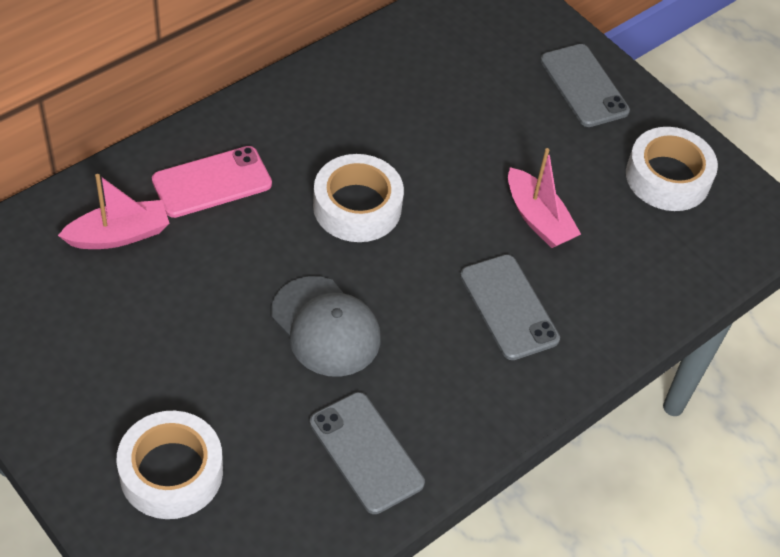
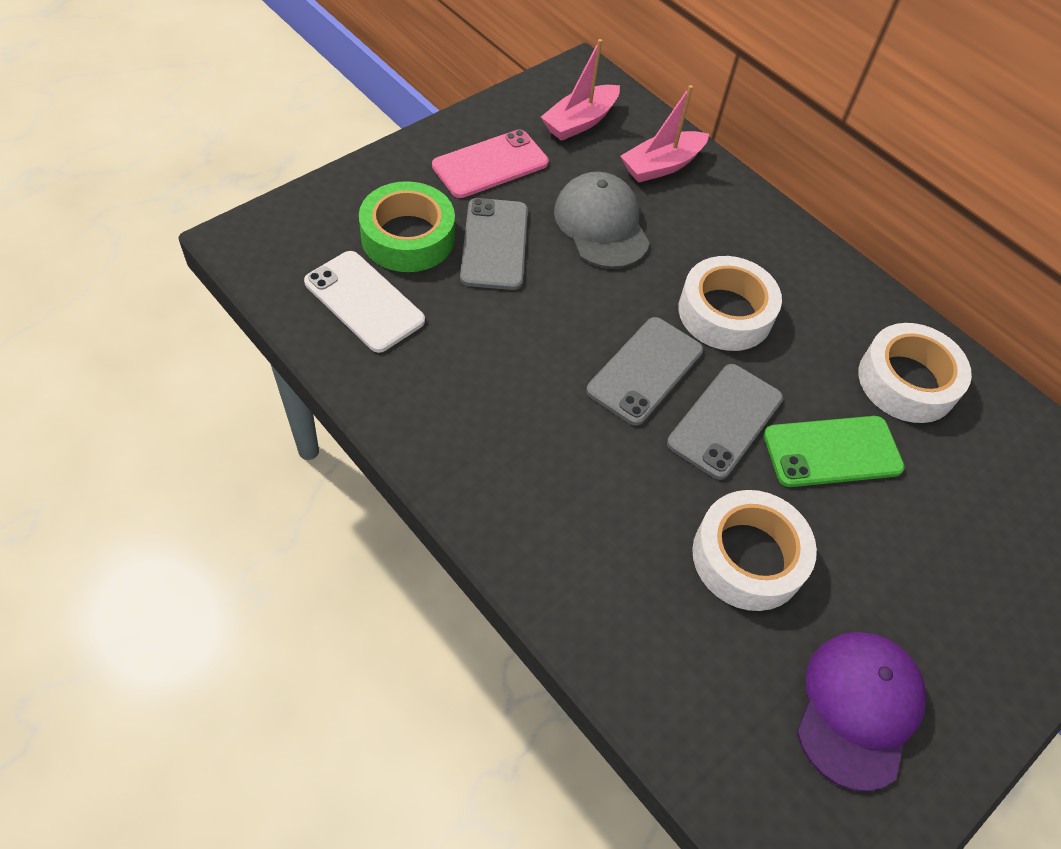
green phone: 0 -> 1
green tape: 0 -> 1
purple cap: 0 -> 1
white phone: 0 -> 1

